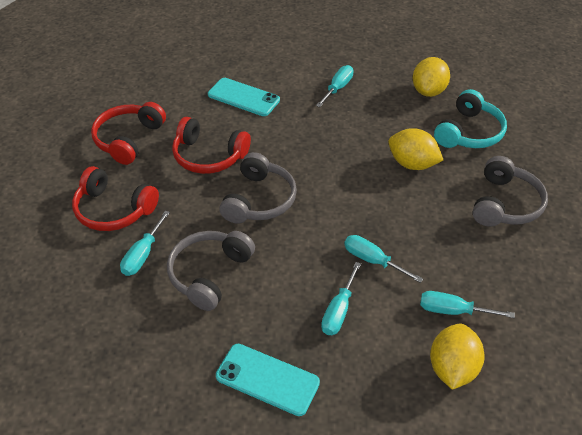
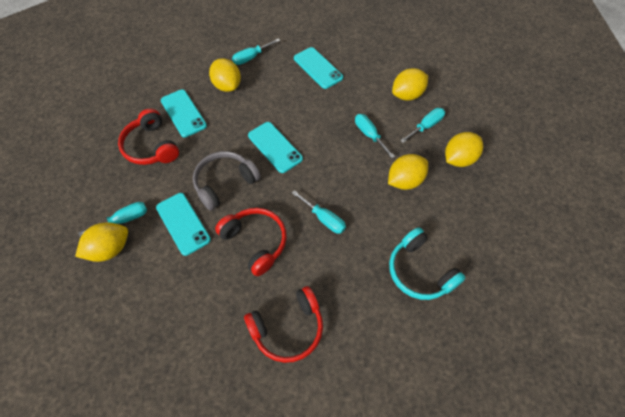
grey headphones: 3 -> 1
turquoise phone: 2 -> 4
yellow lemon: 3 -> 5

